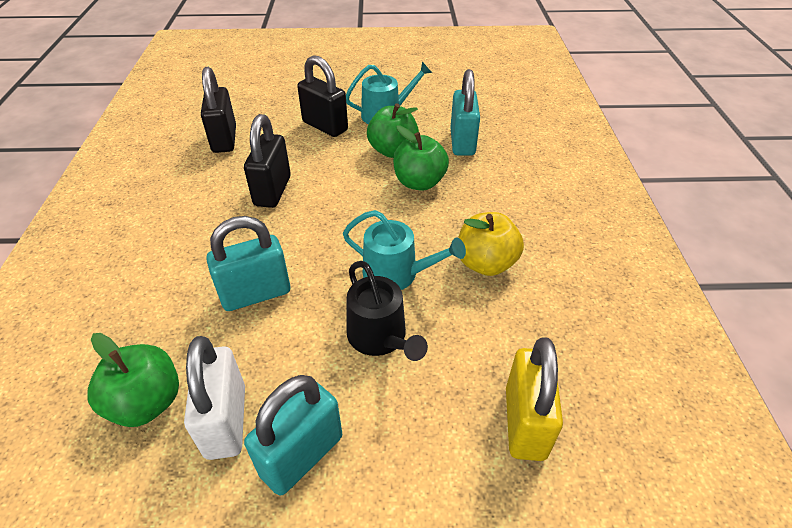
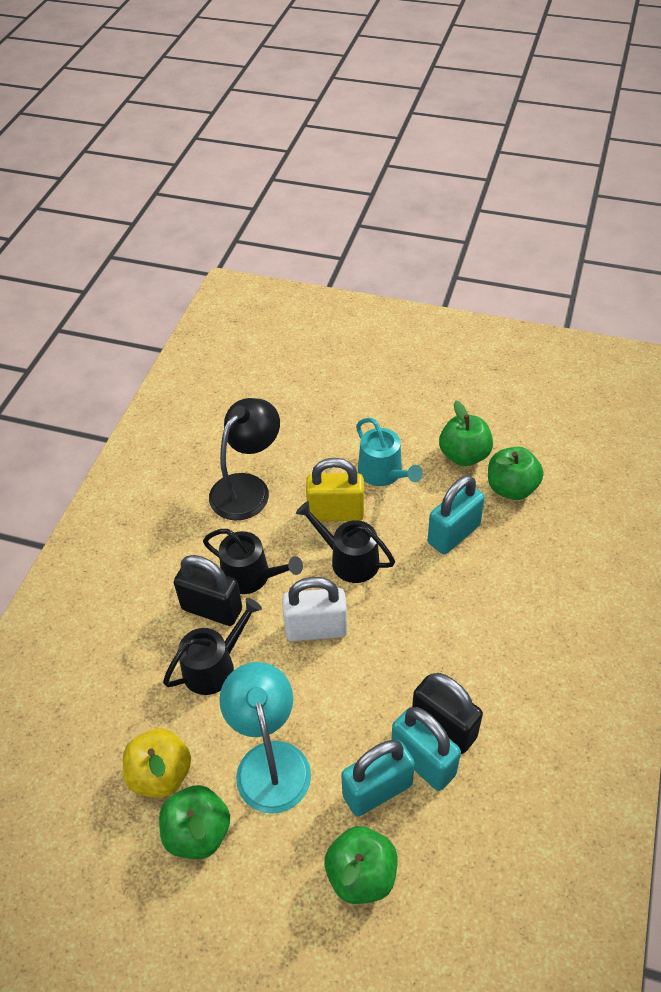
black lamp: 0 -> 1
black padlock: 3 -> 2
black watering can: 1 -> 3
green apple: 3 -> 4
turquoise lamp: 0 -> 1
turquoise watering can: 2 -> 1

